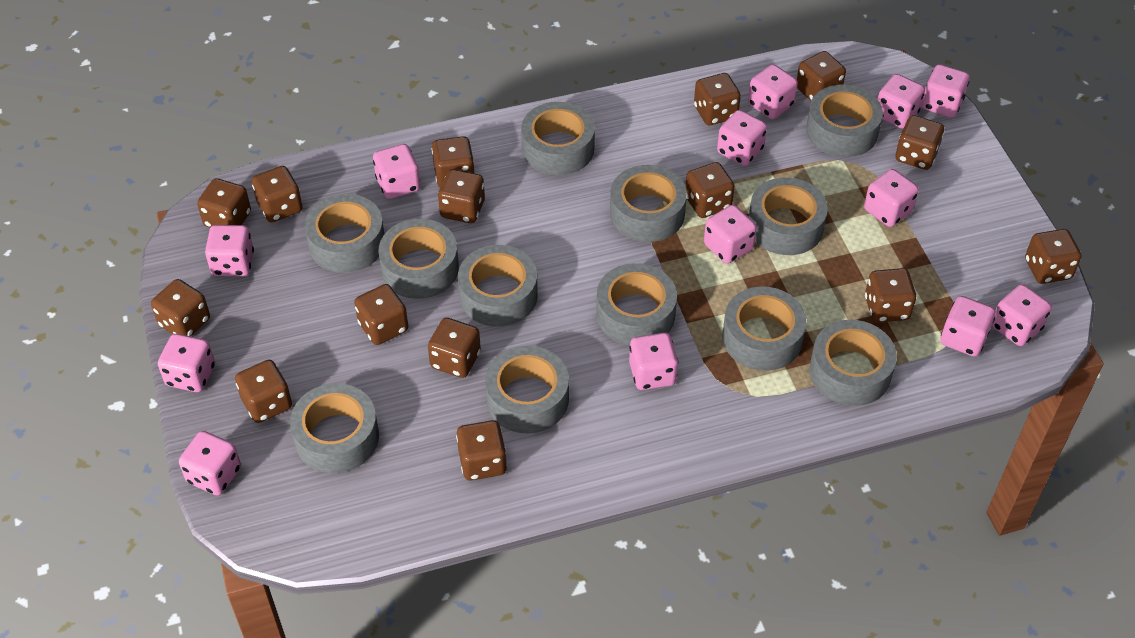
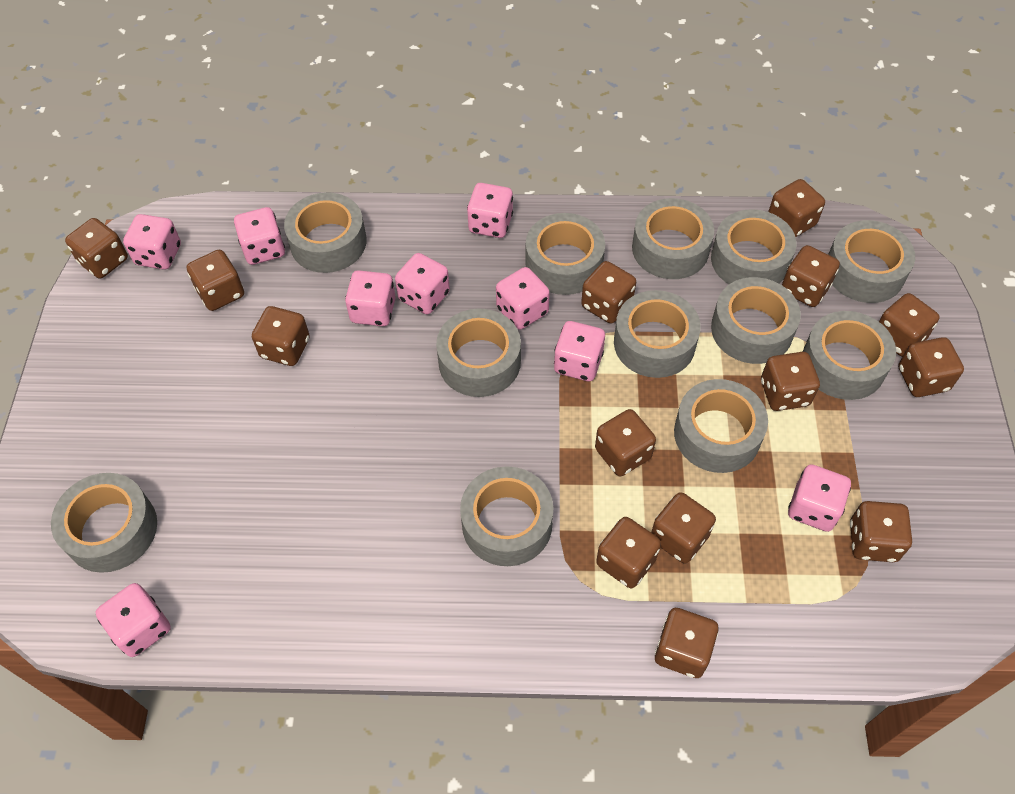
brown dice: 15 -> 14
pink dice: 13 -> 9

